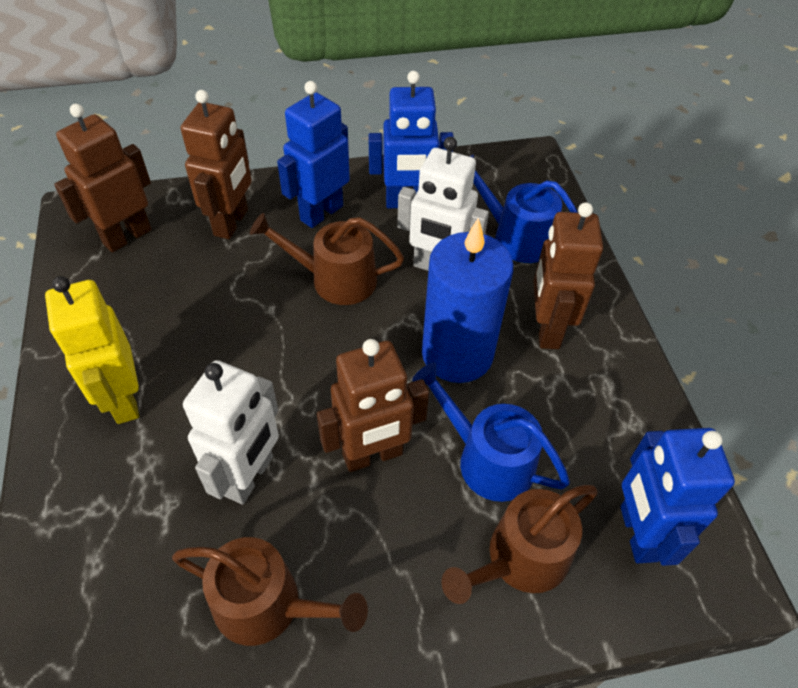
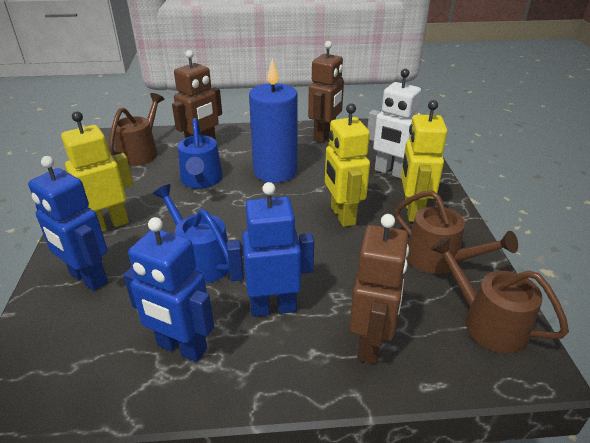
brown robot: 4 -> 3
white robot: 2 -> 1
yellow robot: 1 -> 3

